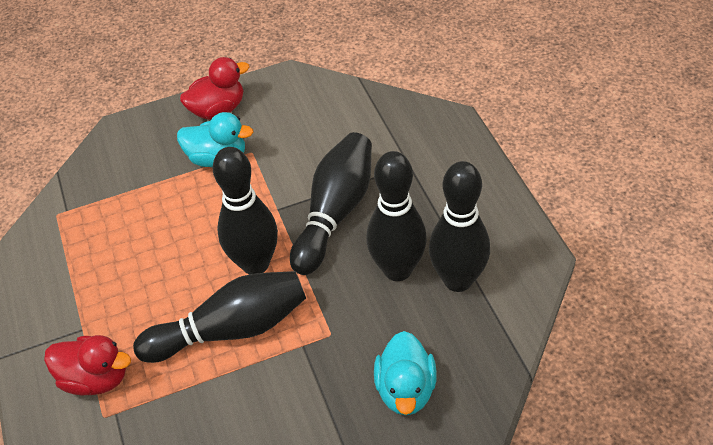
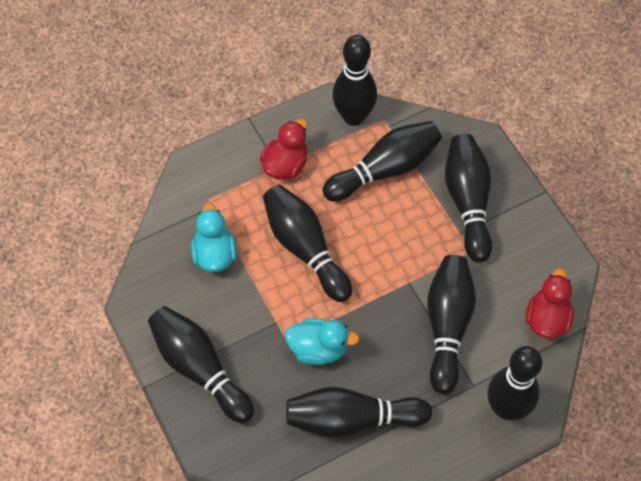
black bowling pin: 5 -> 8

